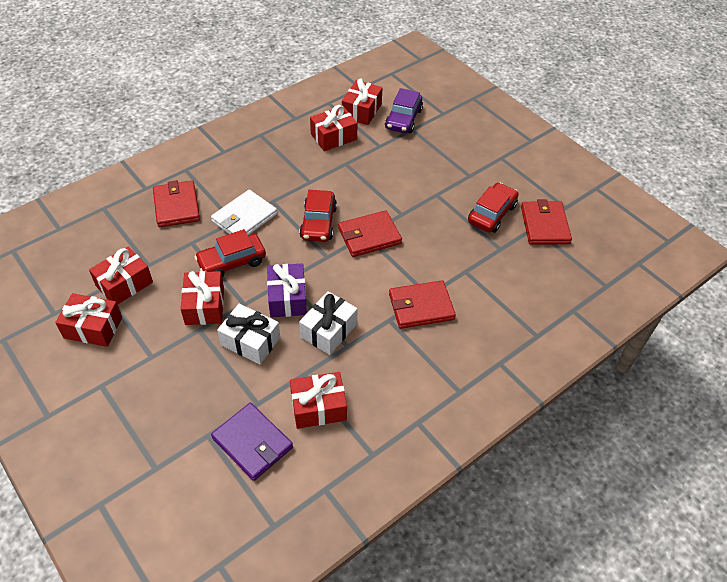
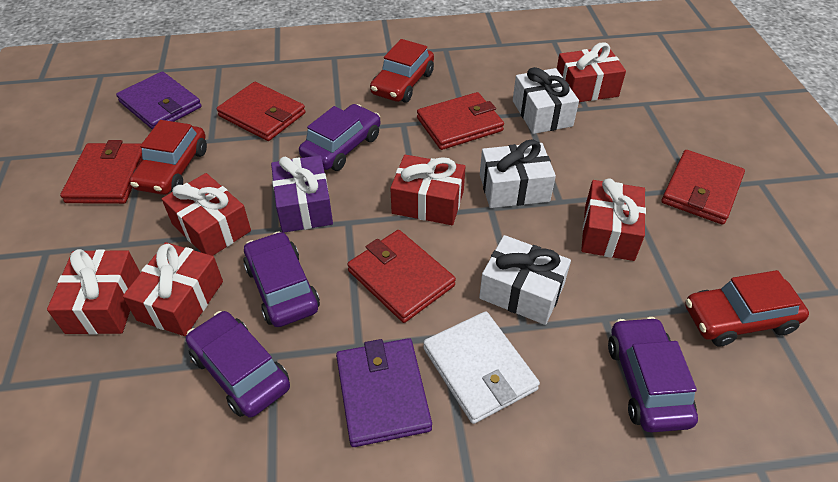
purple car: 1 -> 4
purple wallet: 1 -> 2
red wallet: 4 -> 5
white gift: 2 -> 3

